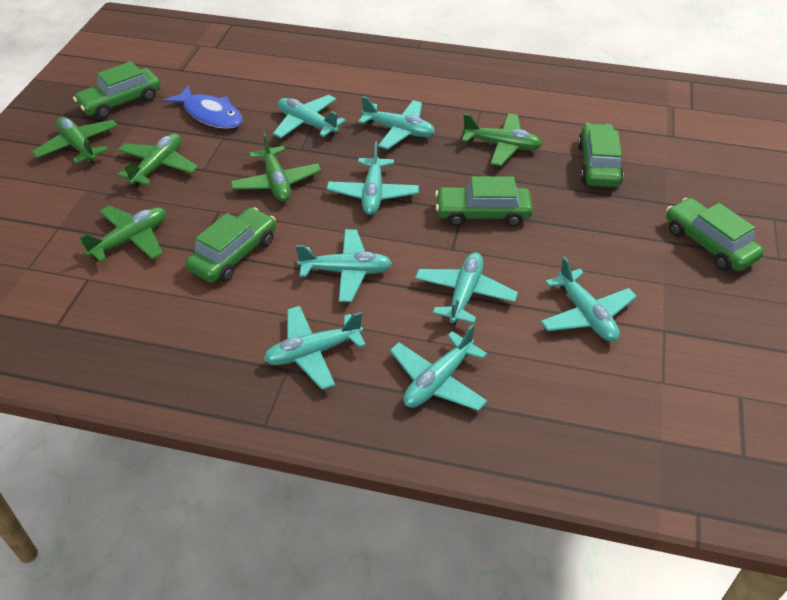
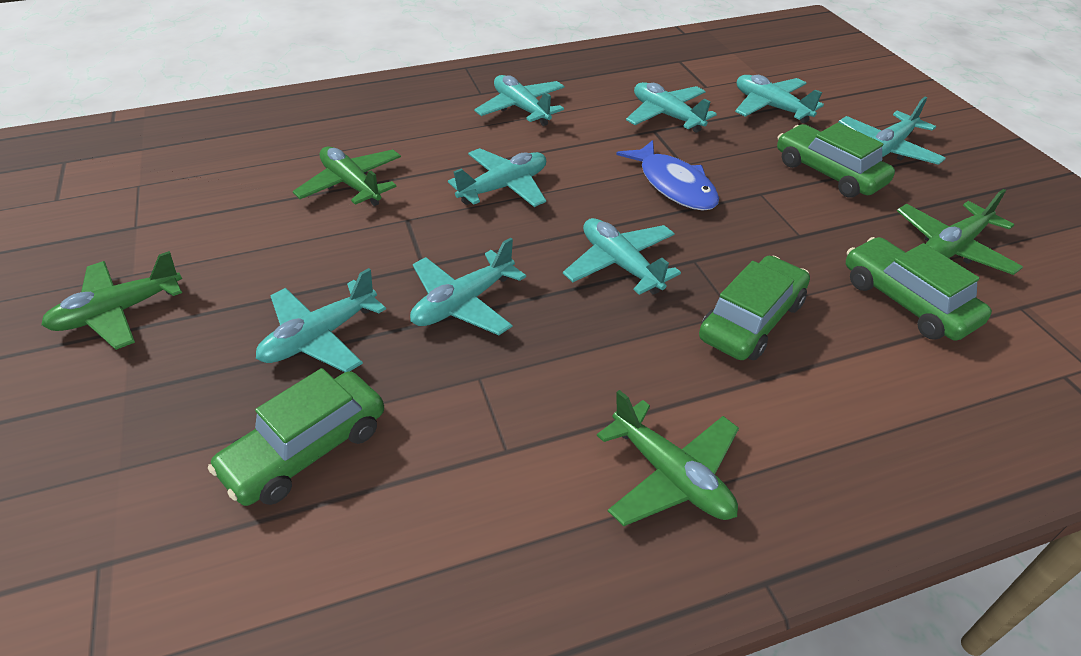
green car: 5 -> 4
green plane: 5 -> 4

